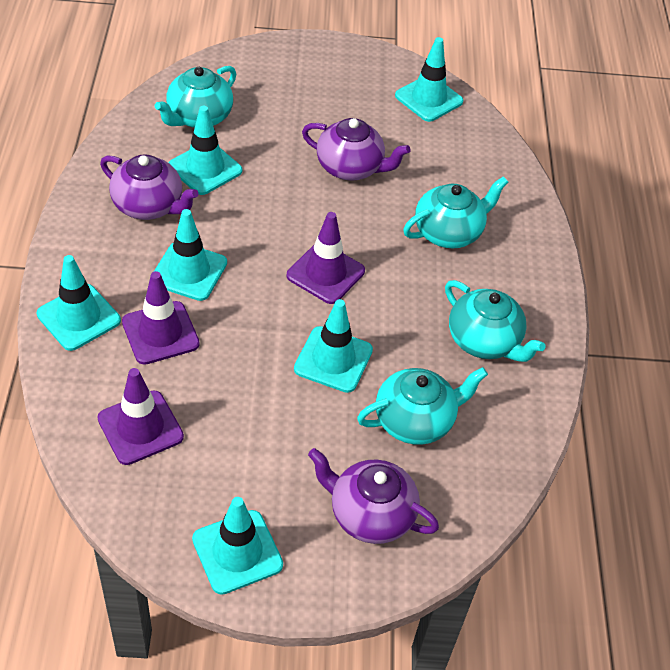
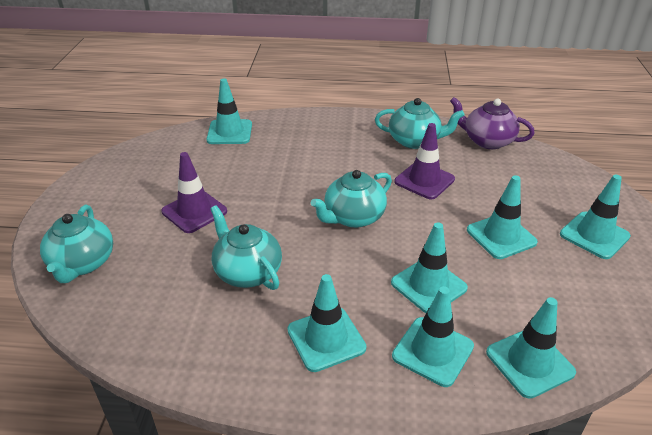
purple teapot: 3 -> 1
purple traffic cone: 3 -> 2
turquoise traffic cone: 6 -> 7

